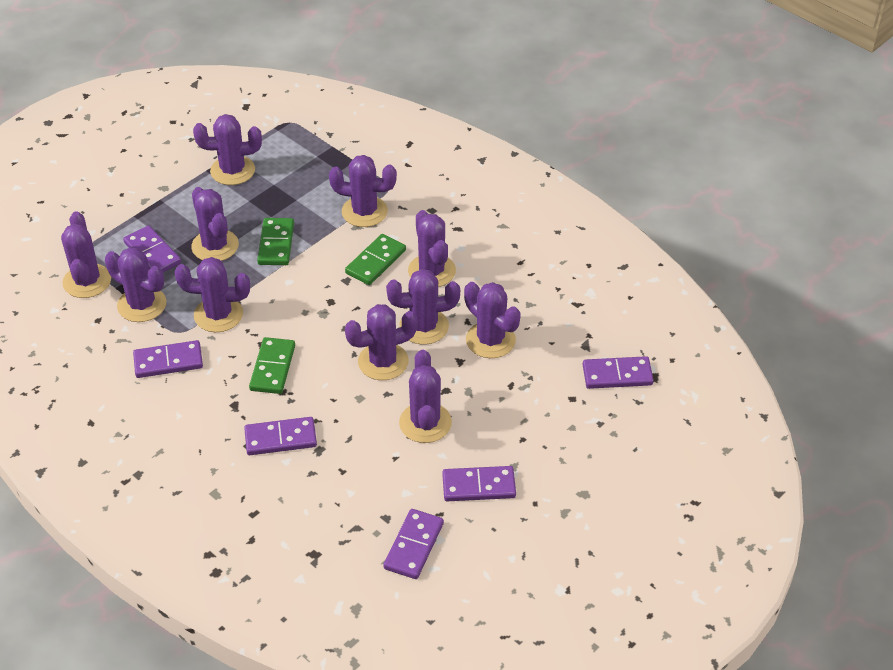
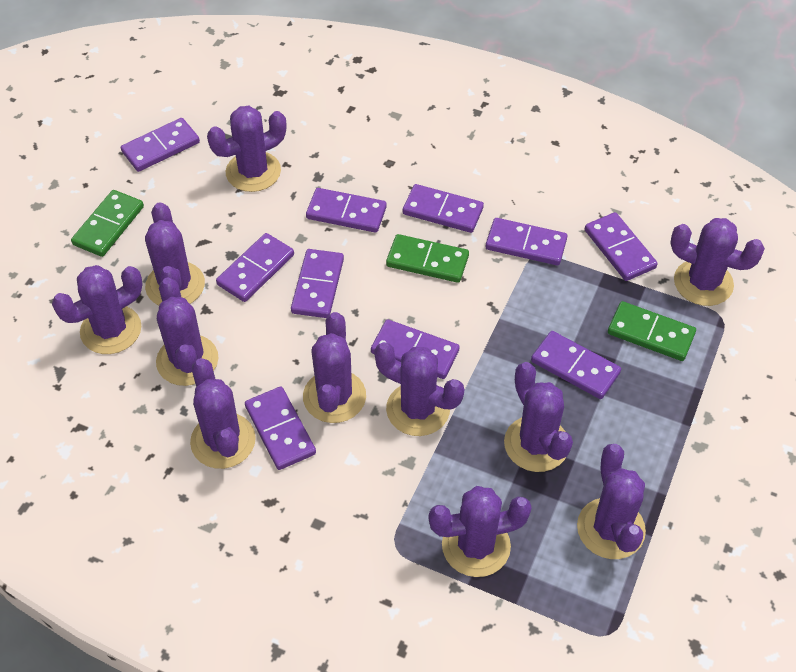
purple domino: 6 -> 10

